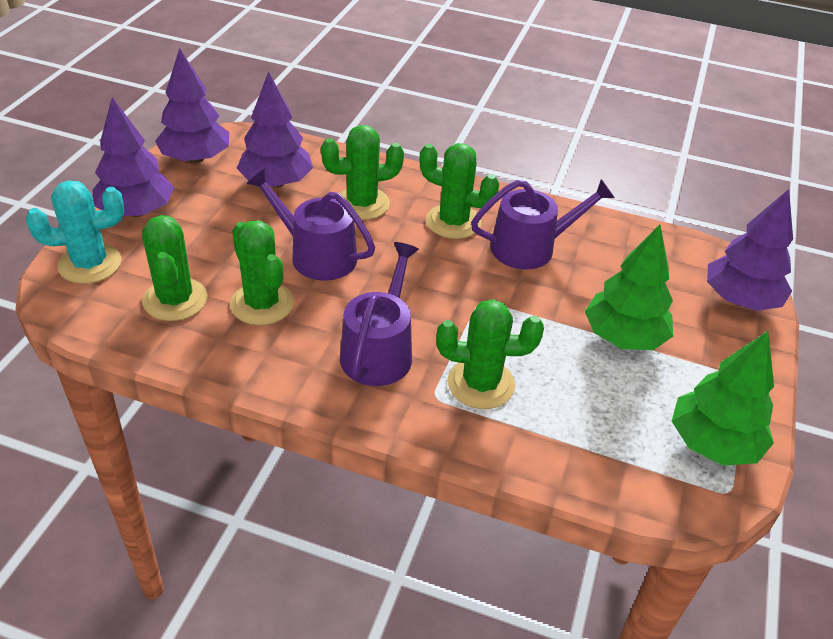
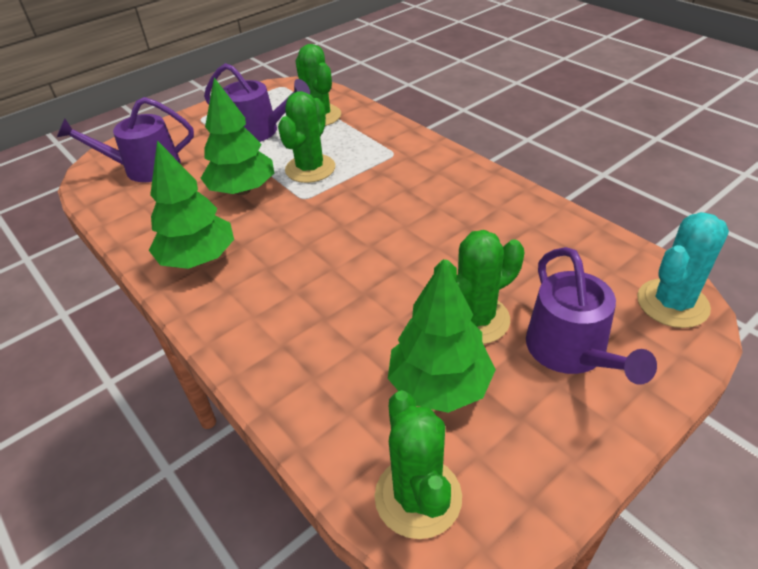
green cactus: 5 -> 4
green tree: 2 -> 3
purple tree: 4 -> 0

